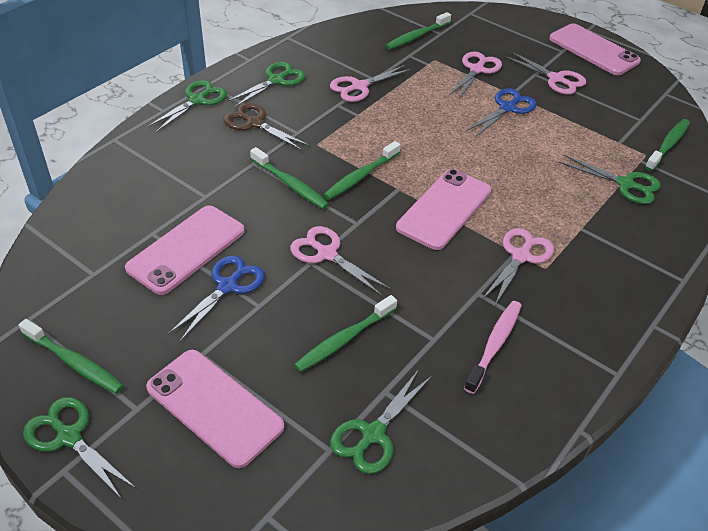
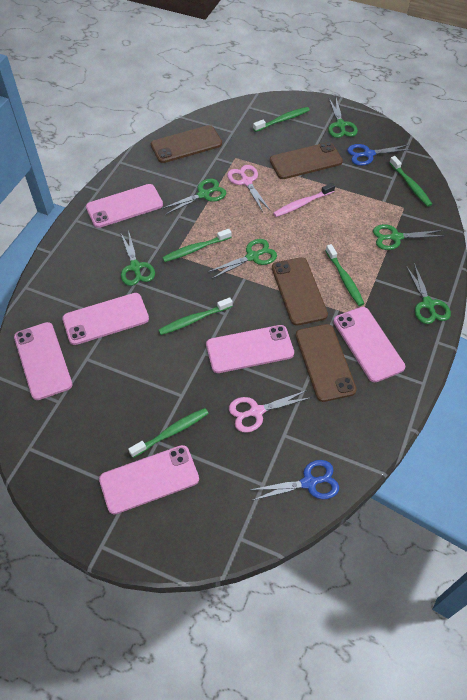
brown phone: 0 -> 4
brown scissors: 1 -> 0
green scissors: 5 -> 6
pink phone: 4 -> 6
pink scissors: 5 -> 2

